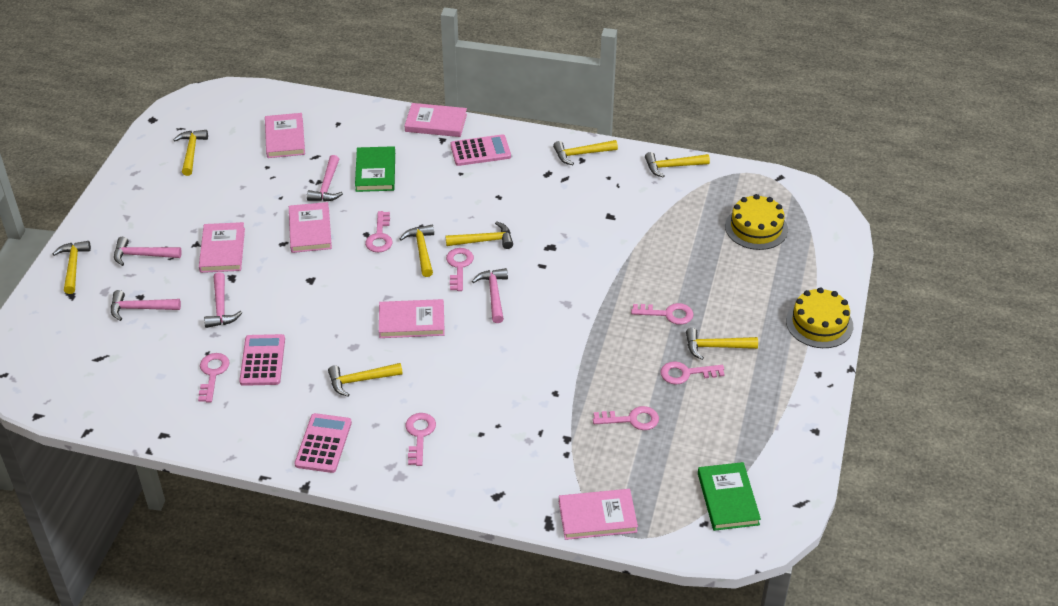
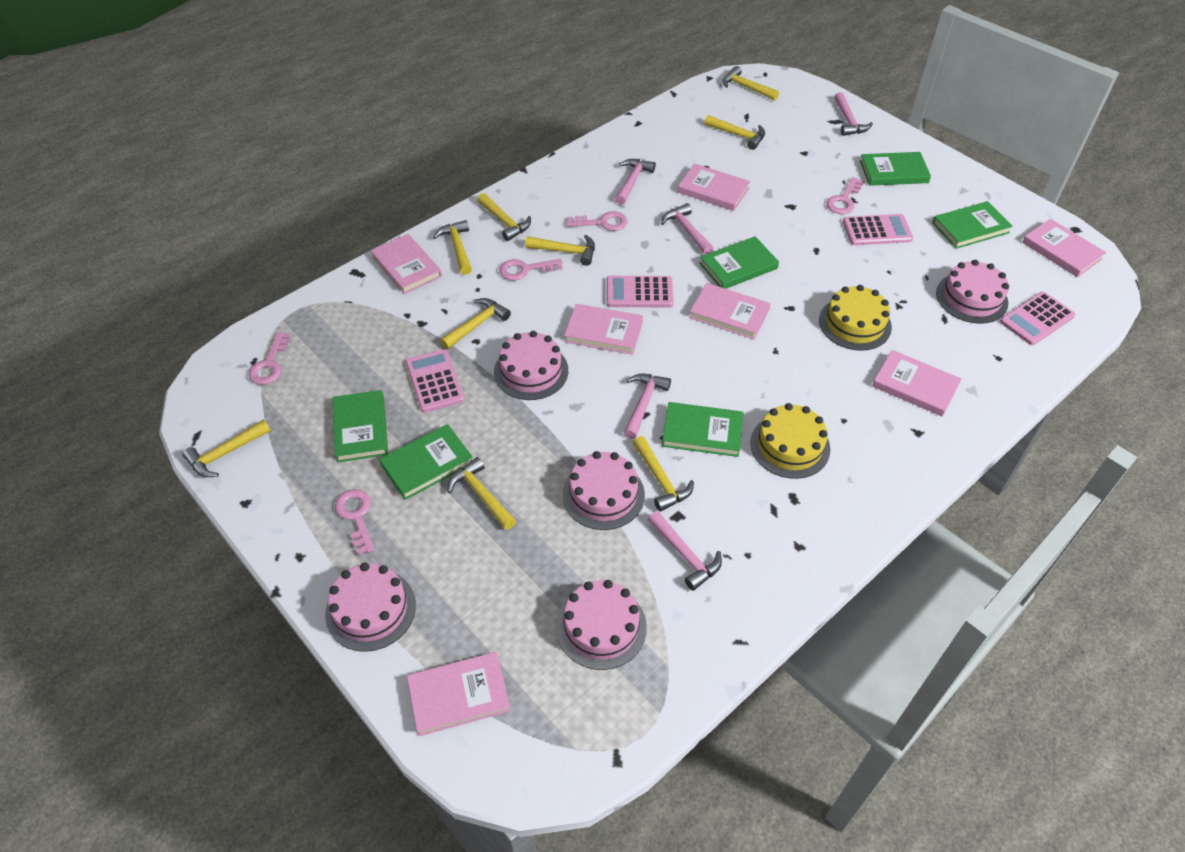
green book: 2 -> 6
pink book: 6 -> 7
pink cake: 0 -> 5
pink calculator: 3 -> 4
pink key: 7 -> 5
yellow hammer: 8 -> 9

